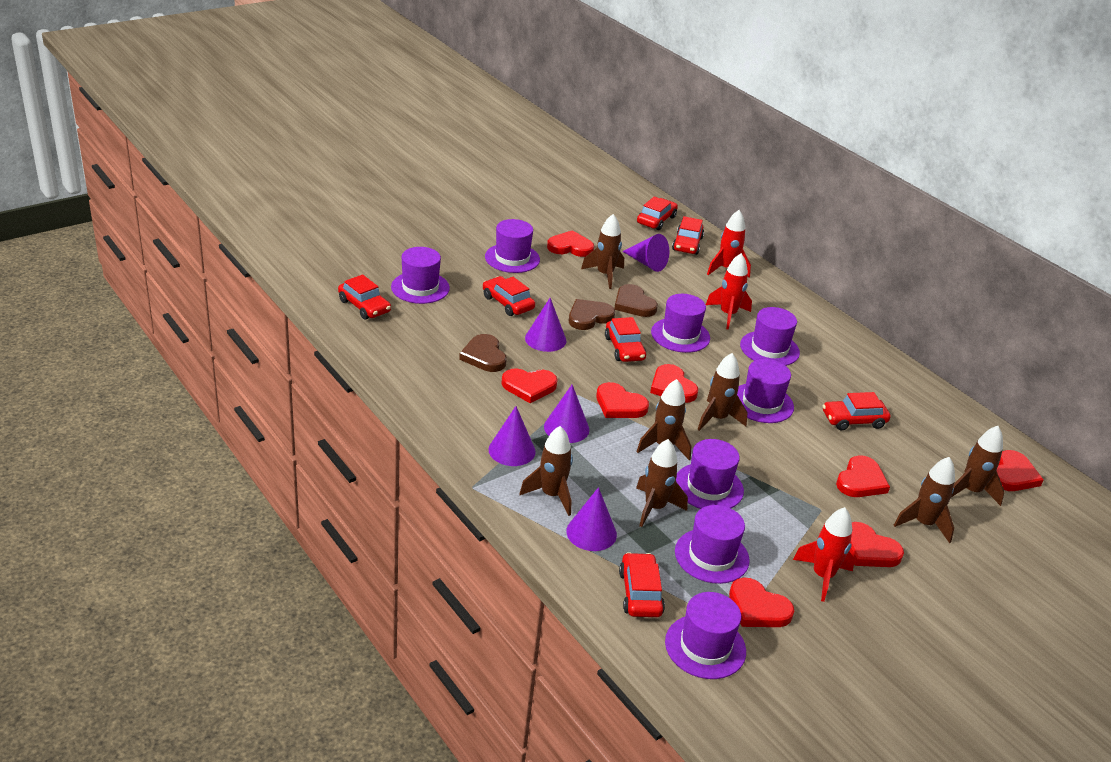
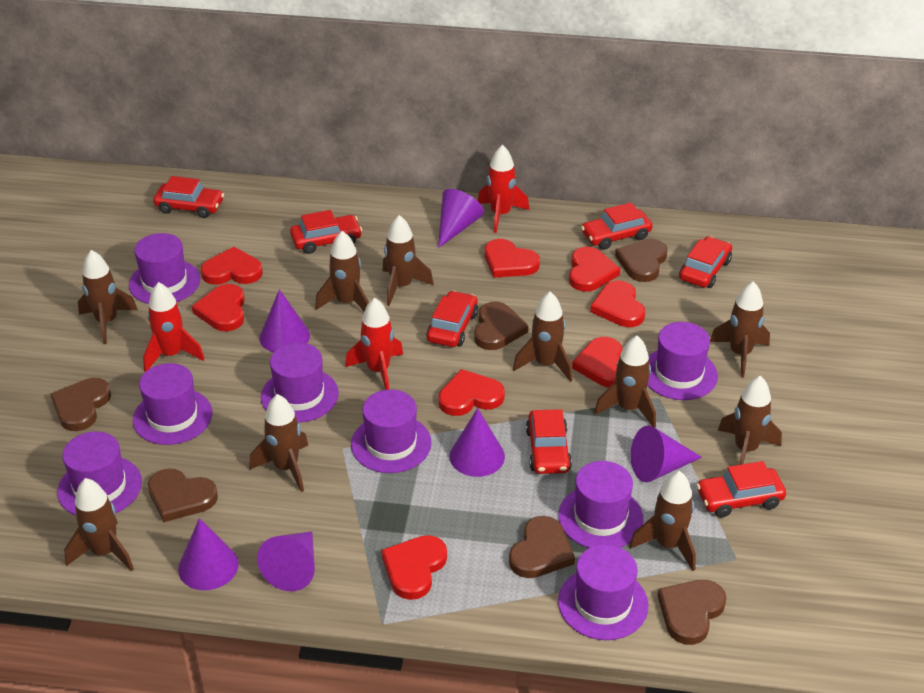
brown heart: 3 -> 6
brown rocket: 7 -> 10
purple cone: 5 -> 6

